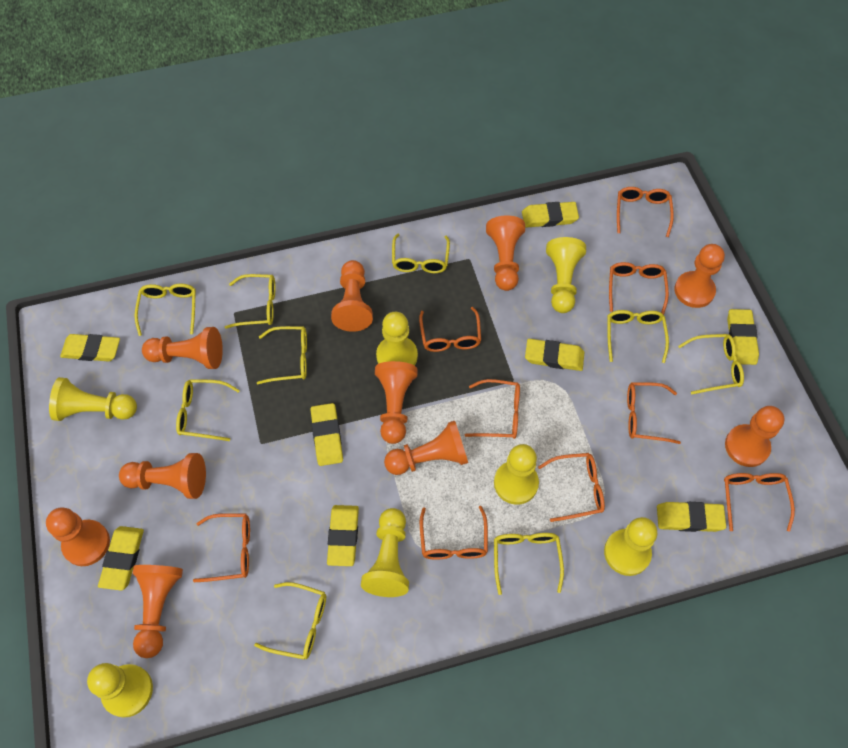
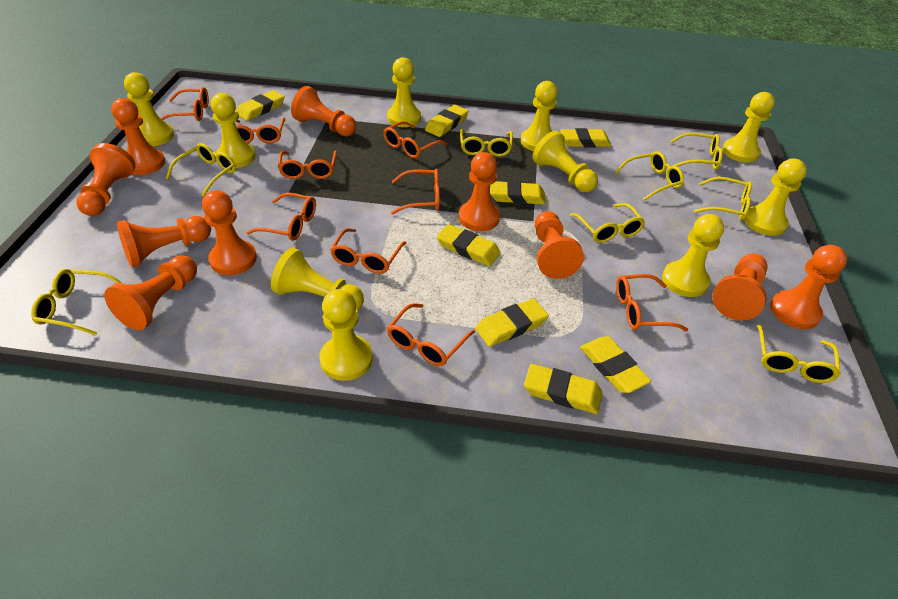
yellow glasses: 9 -> 8
yellow pawn: 7 -> 10

